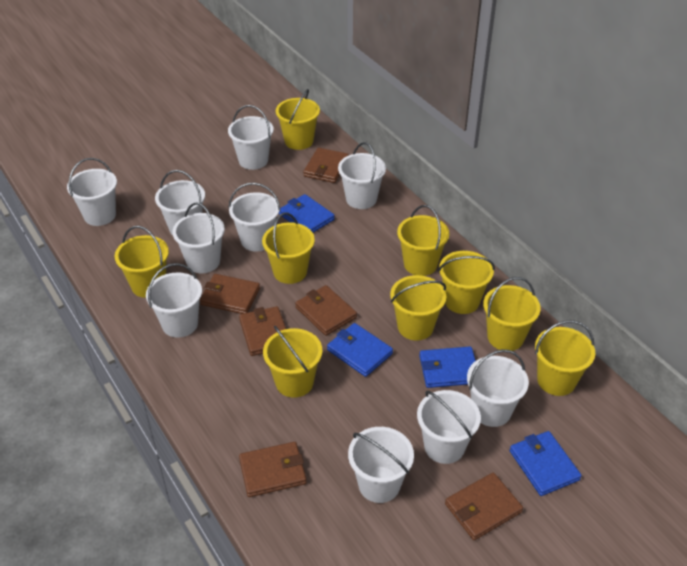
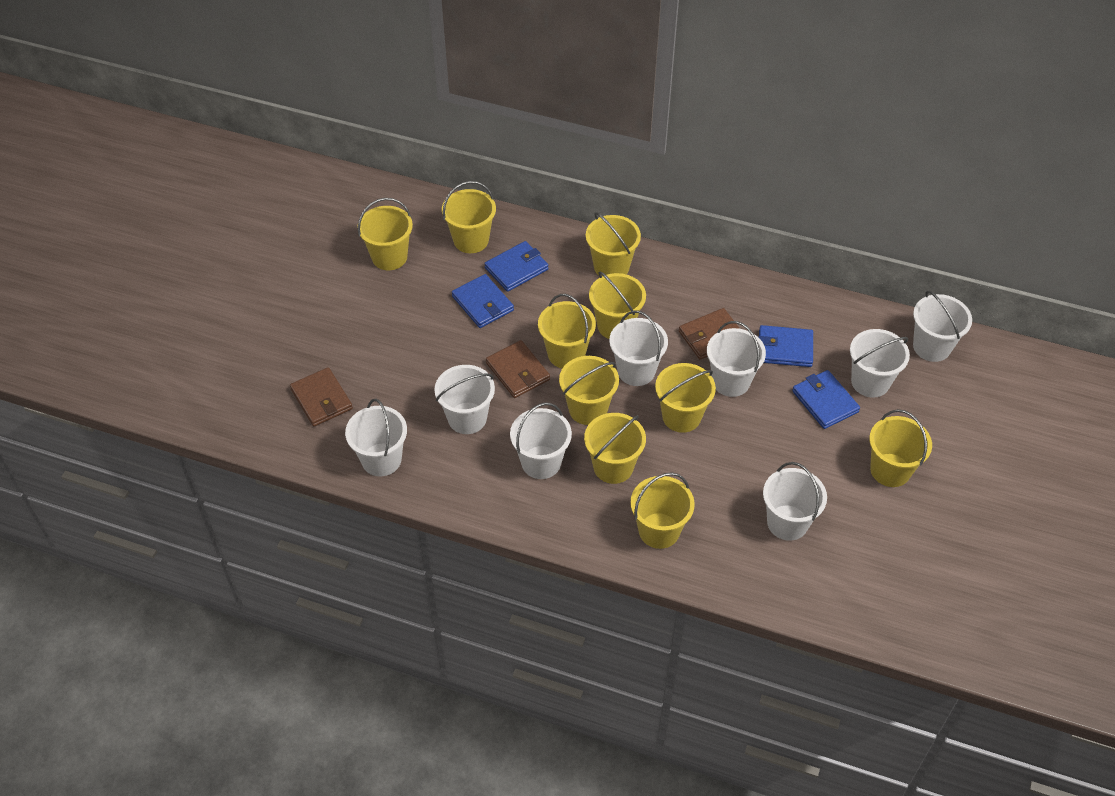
brown wallet: 6 -> 3
white bucket: 10 -> 8
yellow bucket: 9 -> 10

